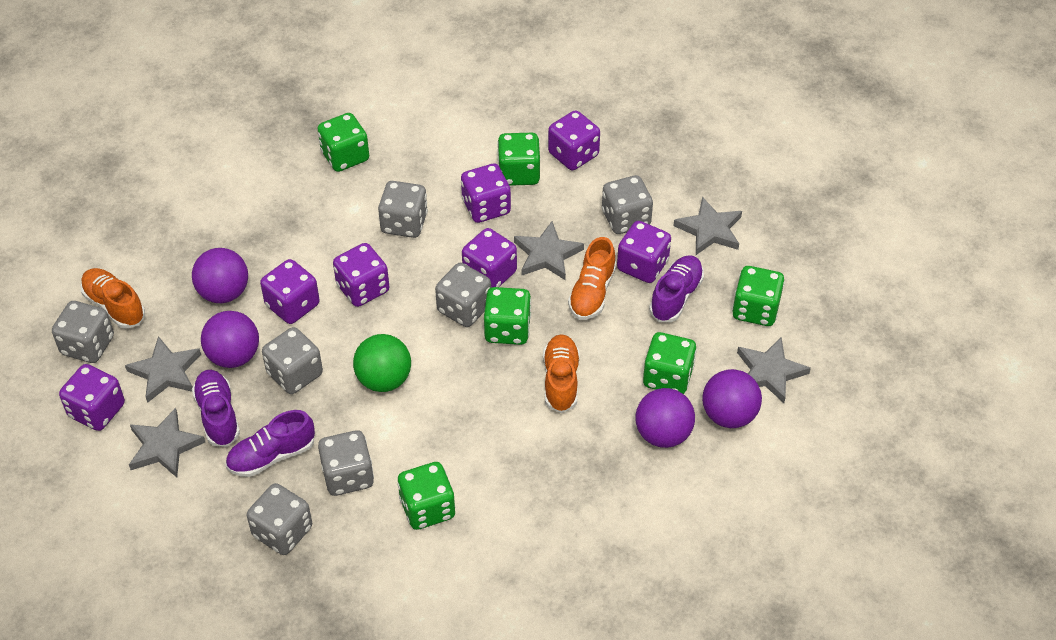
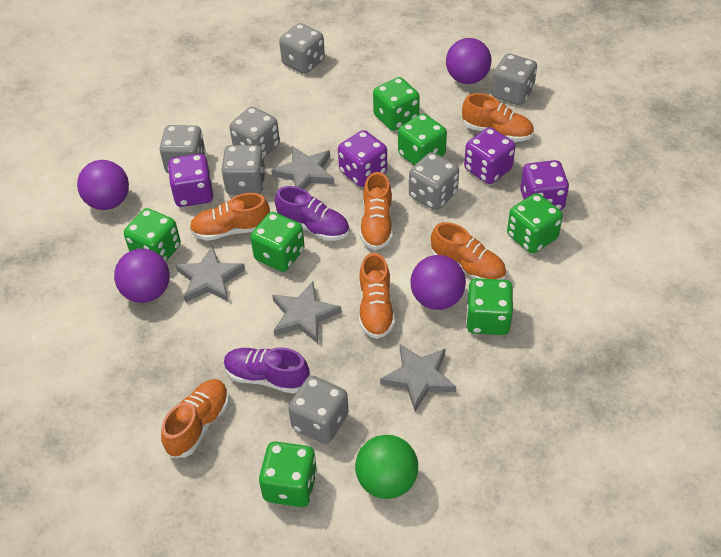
green dice: 6 -> 7
grey star: 5 -> 4
orange shoe: 3 -> 6
purple dice: 7 -> 4
purple shoe: 3 -> 2

